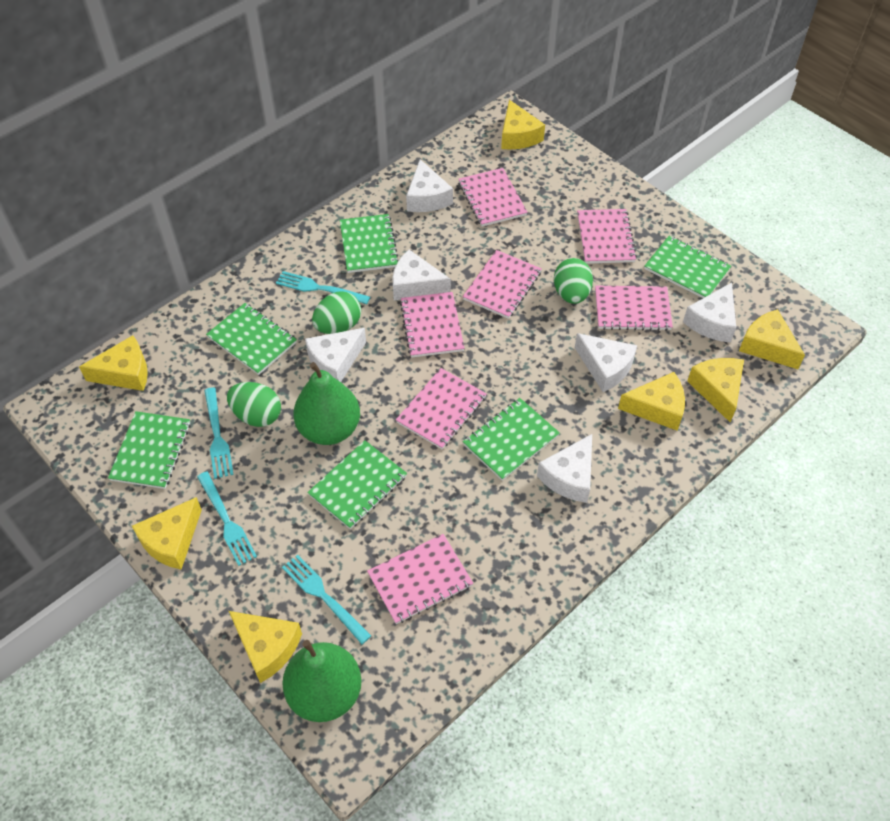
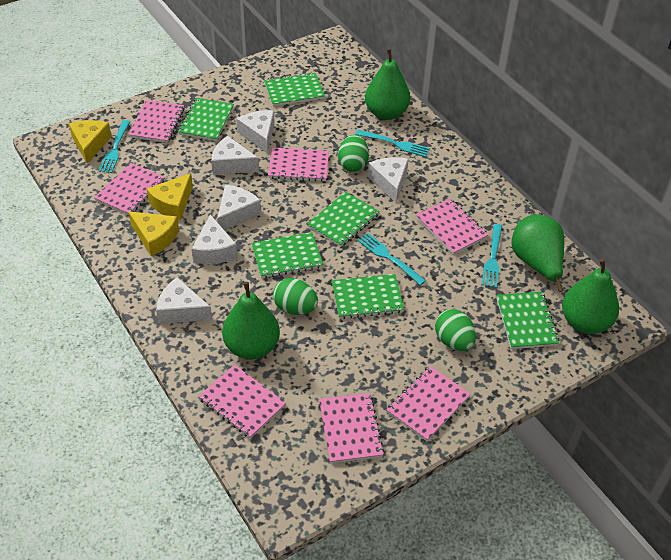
green pear: 2 -> 4
yellow cheese: 7 -> 3

